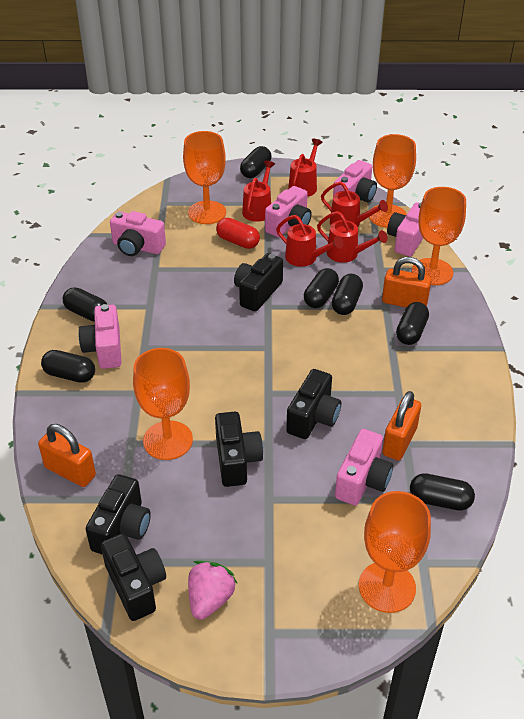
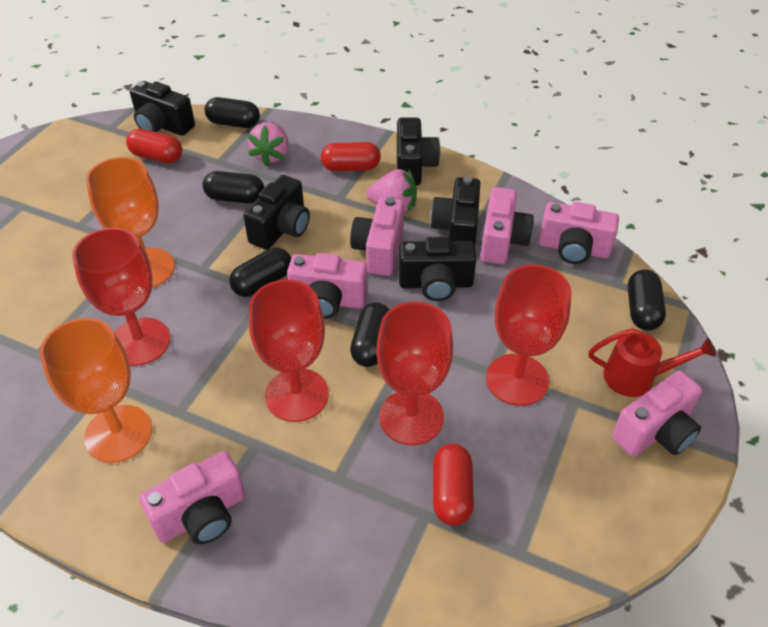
black capsule: 7 -> 5
orange goblet: 5 -> 2
orange padlock: 3 -> 0
pink strawberry: 1 -> 2
red capsule: 1 -> 3
red goblet: 0 -> 4
red watering can: 5 -> 1

